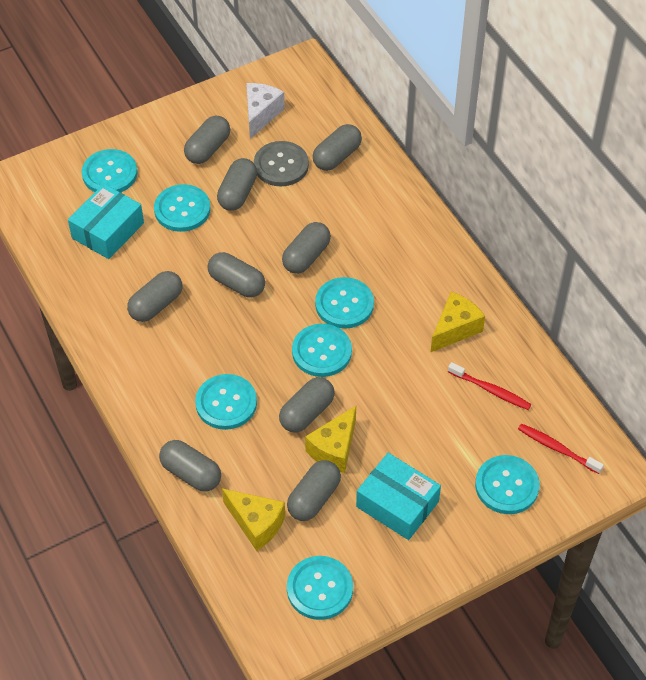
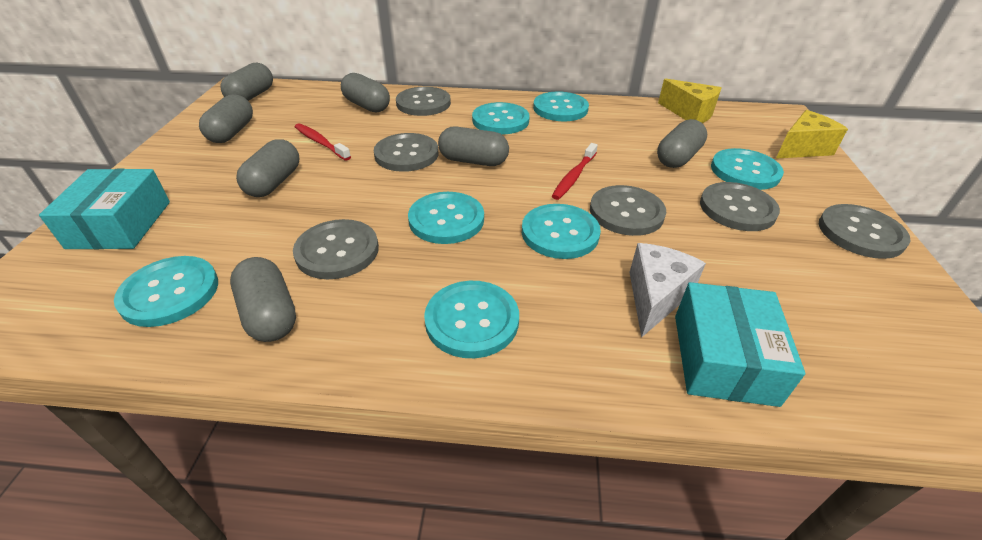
grey button: 1 -> 6
grey capsule: 9 -> 7
yellow cheese: 3 -> 2

